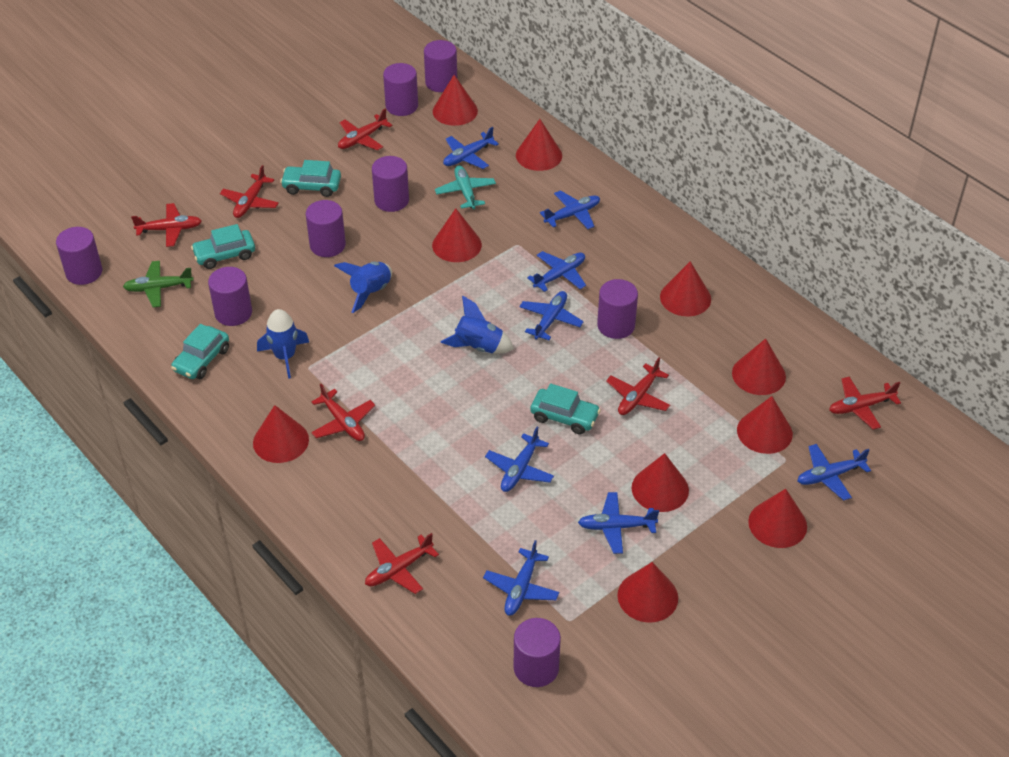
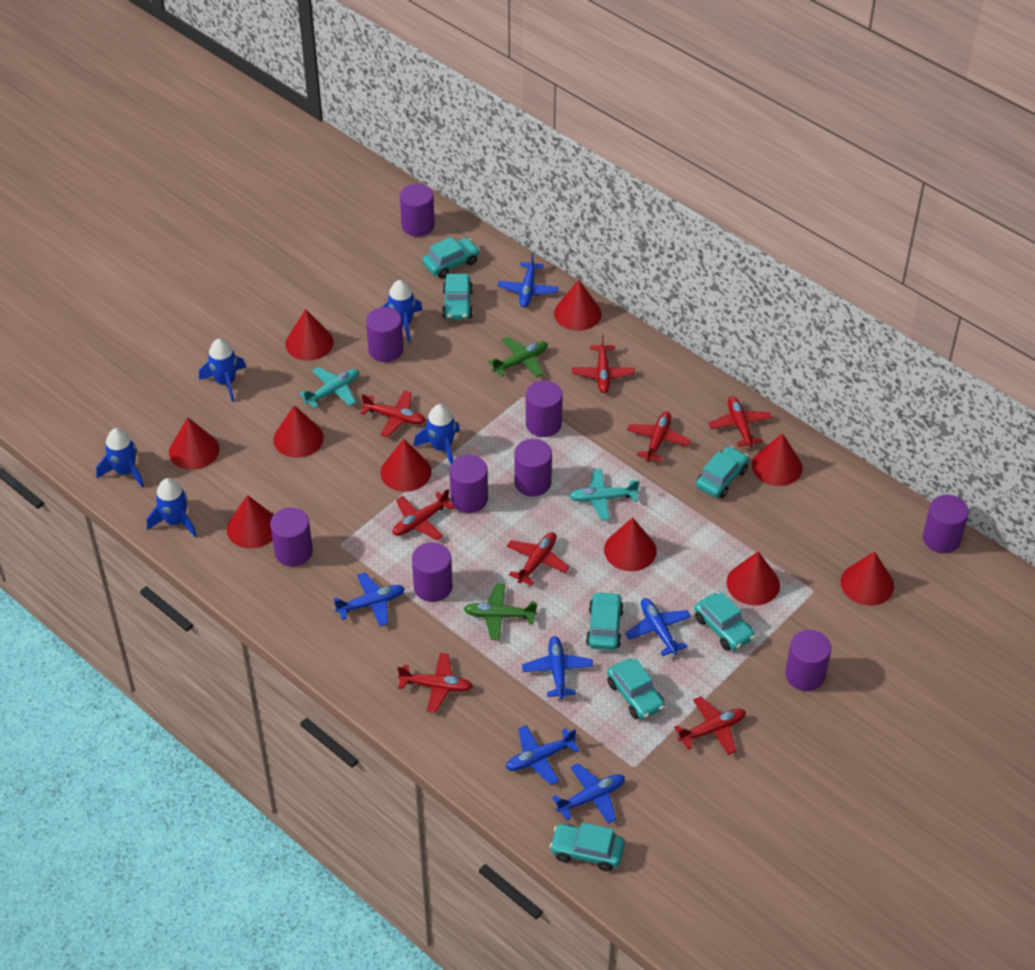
blue plane: 8 -> 6
blue rocket: 3 -> 5
green plane: 1 -> 2
purple cylinder: 8 -> 9
red plane: 7 -> 8
turquoise car: 4 -> 7
turquoise plane: 1 -> 2

